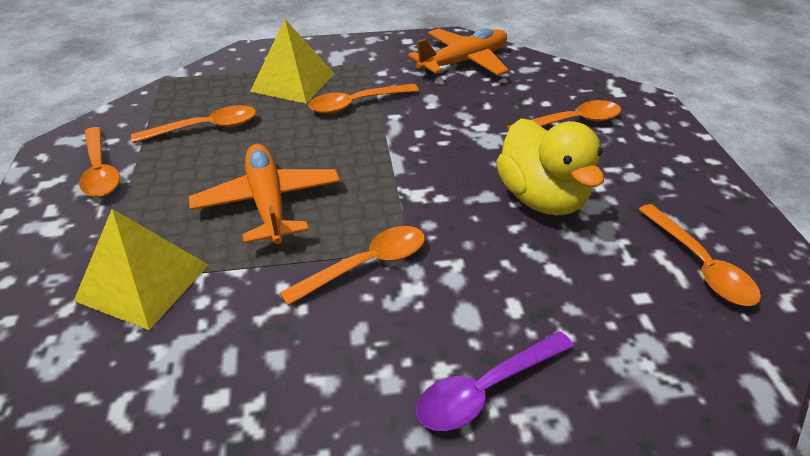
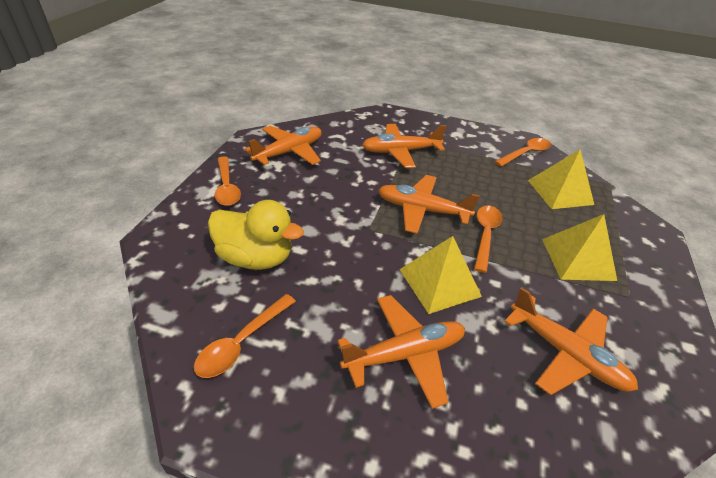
orange plane: 2 -> 5
orange spoon: 6 -> 4
purple spoon: 1 -> 0
yellow pyramid: 2 -> 3

